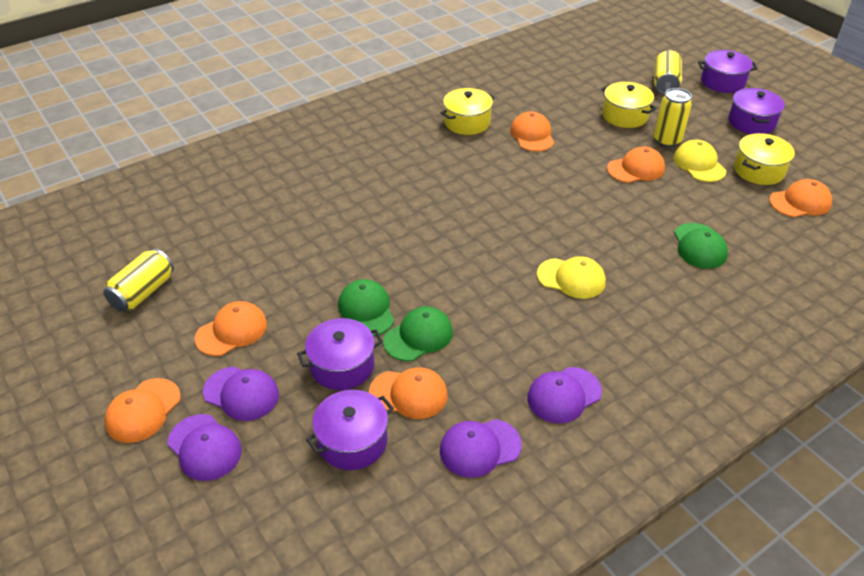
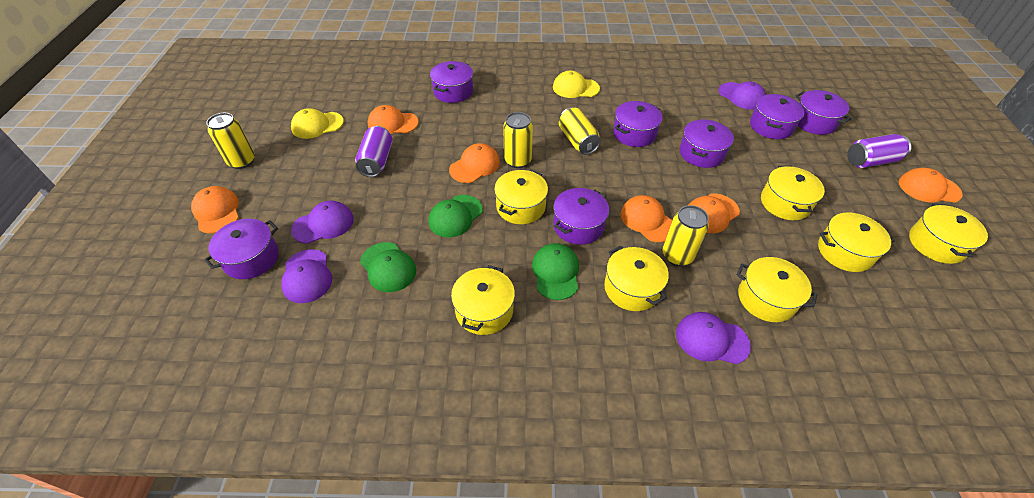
purple can: 0 -> 2
purple pot: 4 -> 7
yellow can: 3 -> 4
yellow pot: 3 -> 7

